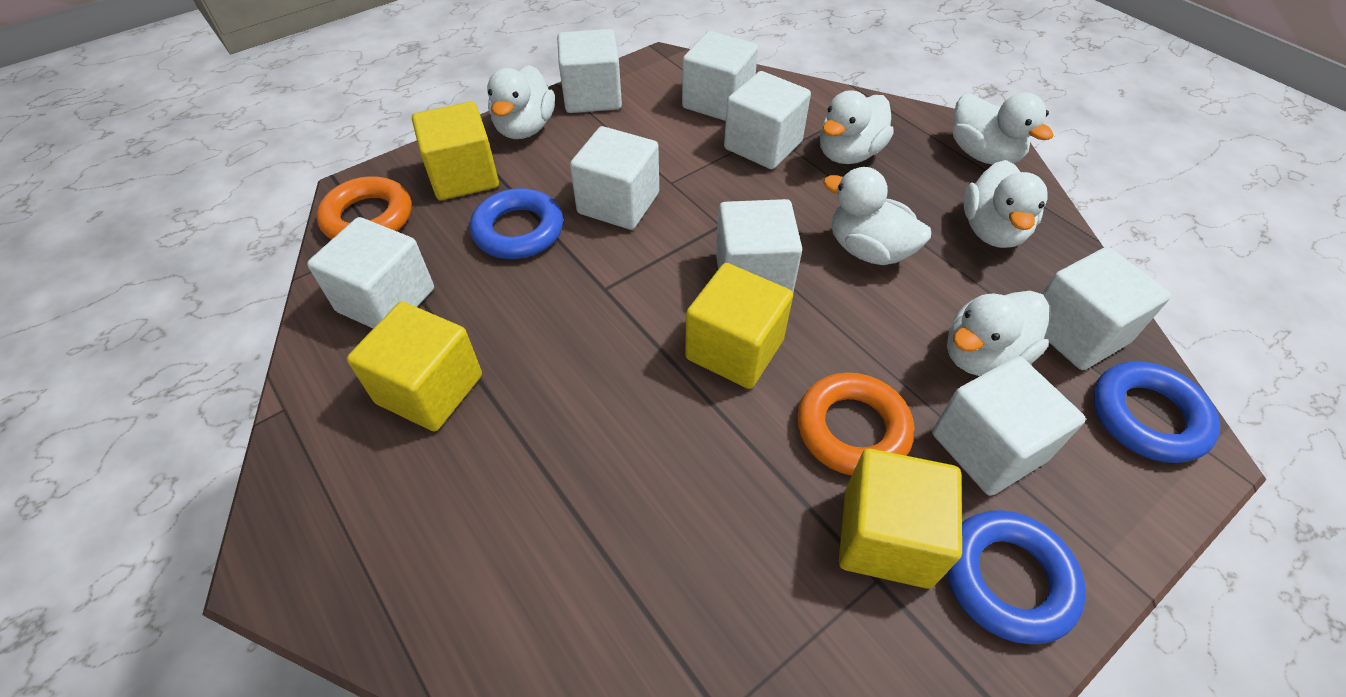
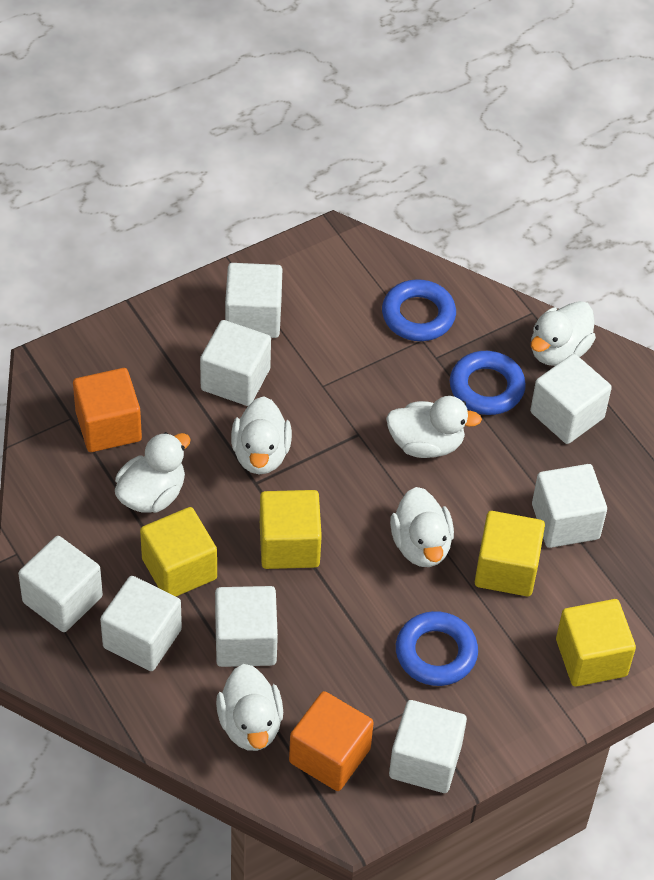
orange cube: 0 -> 2
orange ring: 2 -> 0

